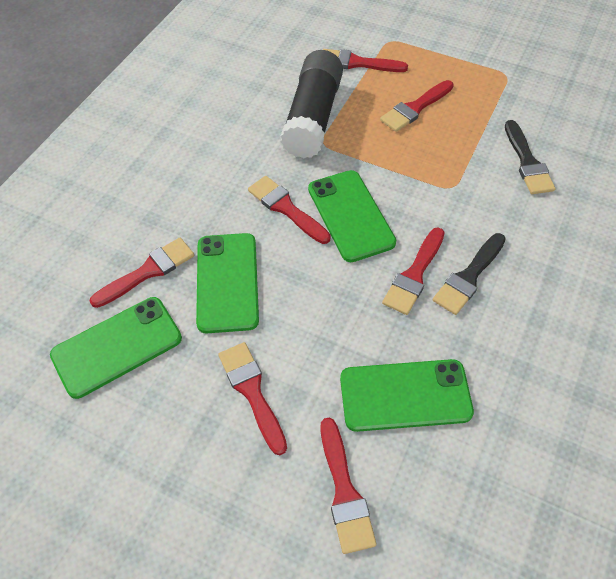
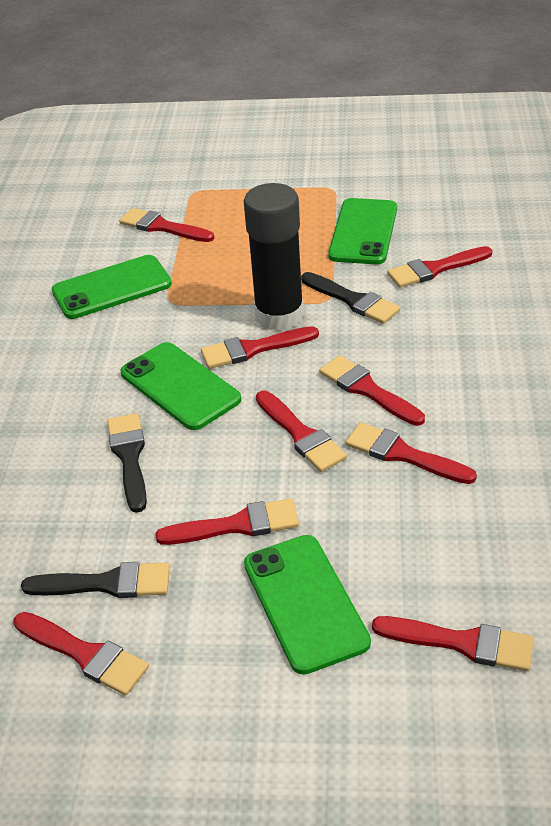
black brush: 2 -> 3
red brush: 7 -> 9

